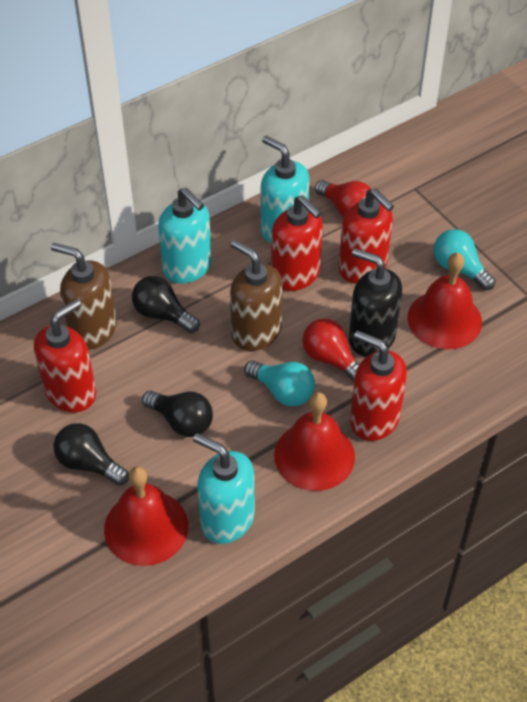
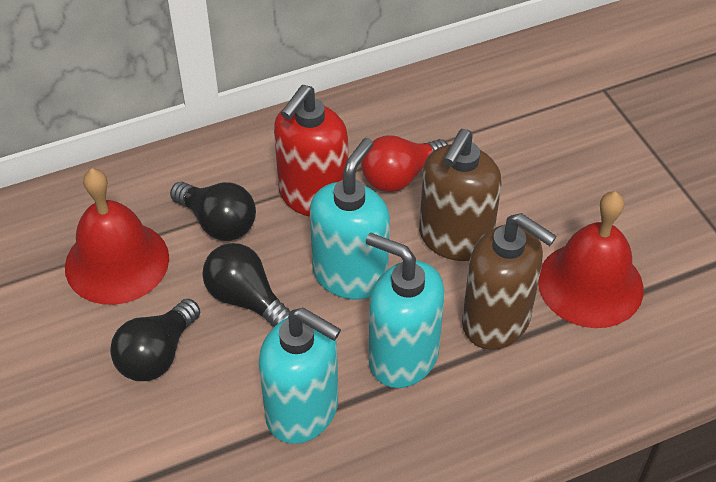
black soap dispenser: 1 -> 0
red bell: 3 -> 2
red light bulb: 2 -> 1
red soap dispenser: 4 -> 1
turquoise light bulb: 2 -> 0

